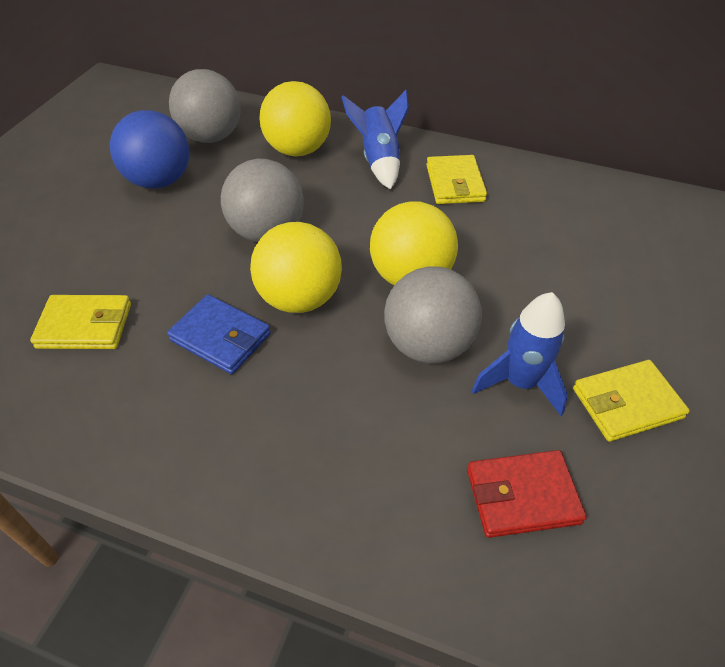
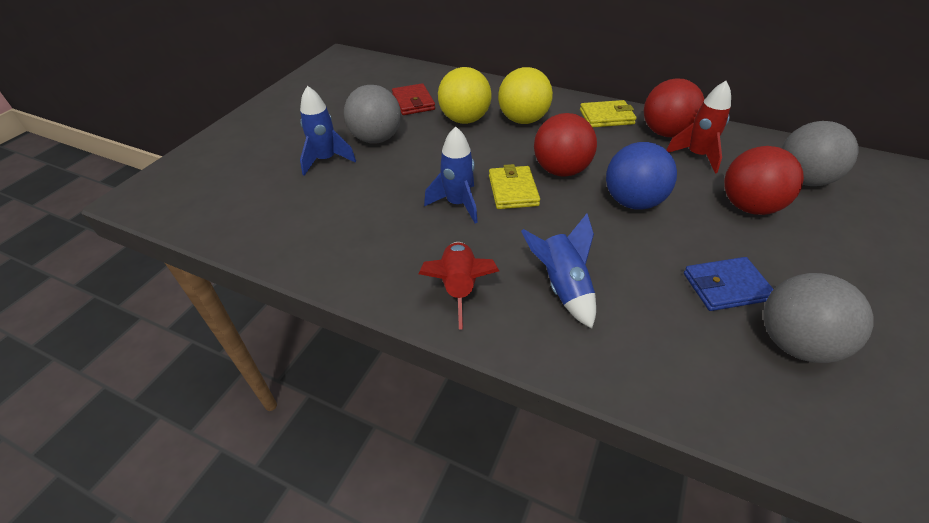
blue rocket: 2 -> 3
red ball: 0 -> 3
red rocket: 0 -> 2
yellow ball: 3 -> 2
yellow wallet: 3 -> 2

